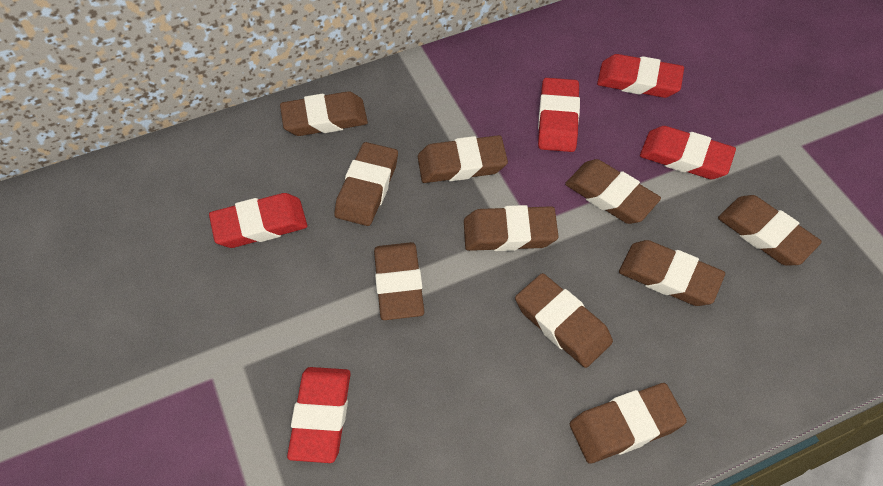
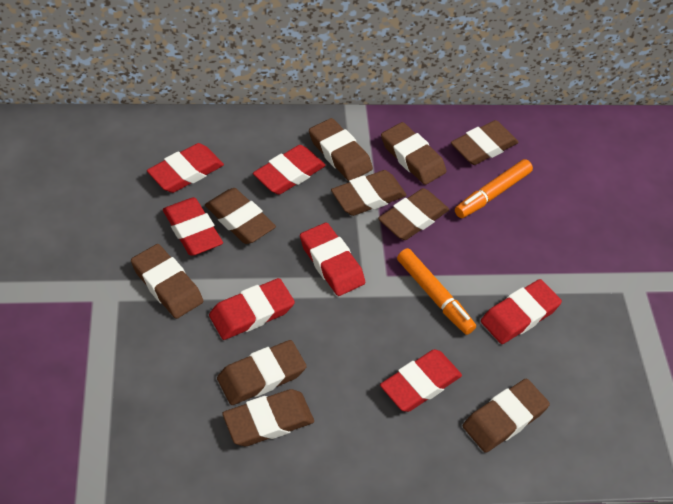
orange marker: 0 -> 2
red eraser: 5 -> 7

